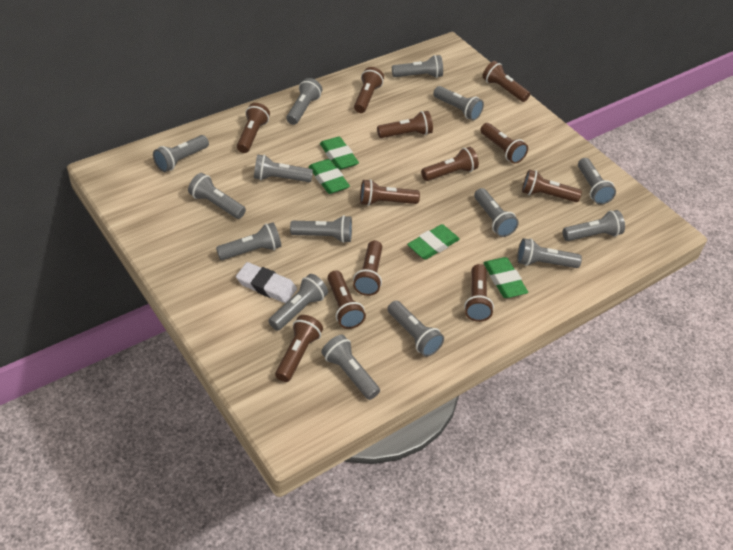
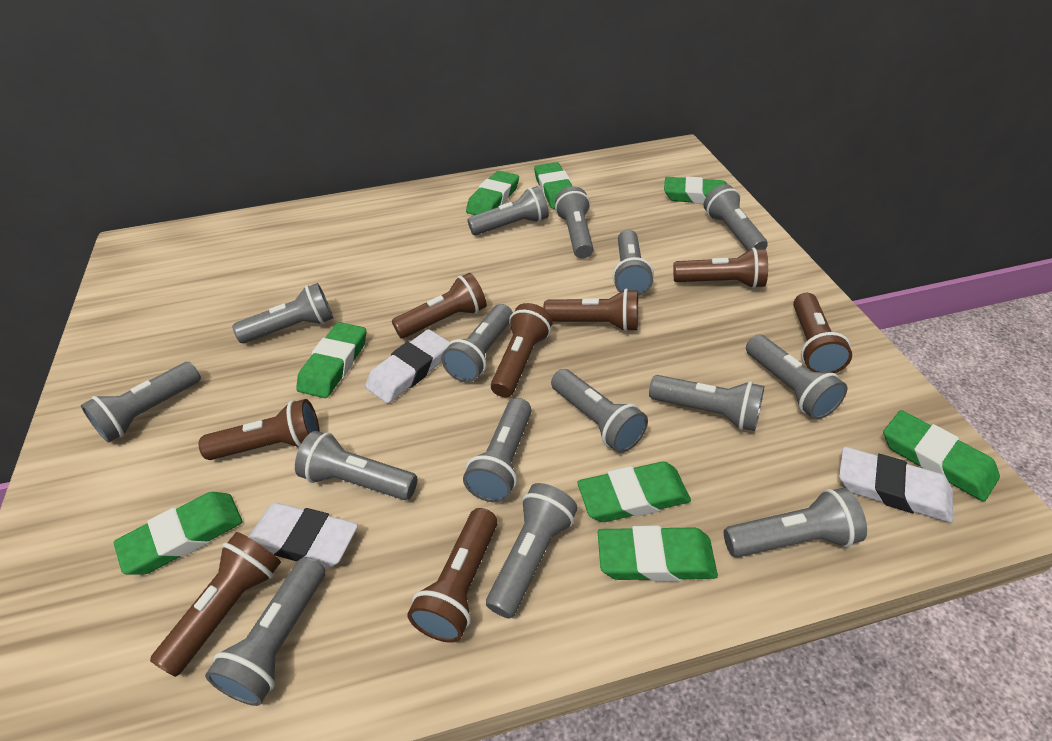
brown flashlight: 12 -> 8
green eraser: 4 -> 8
white eraser: 1 -> 3

